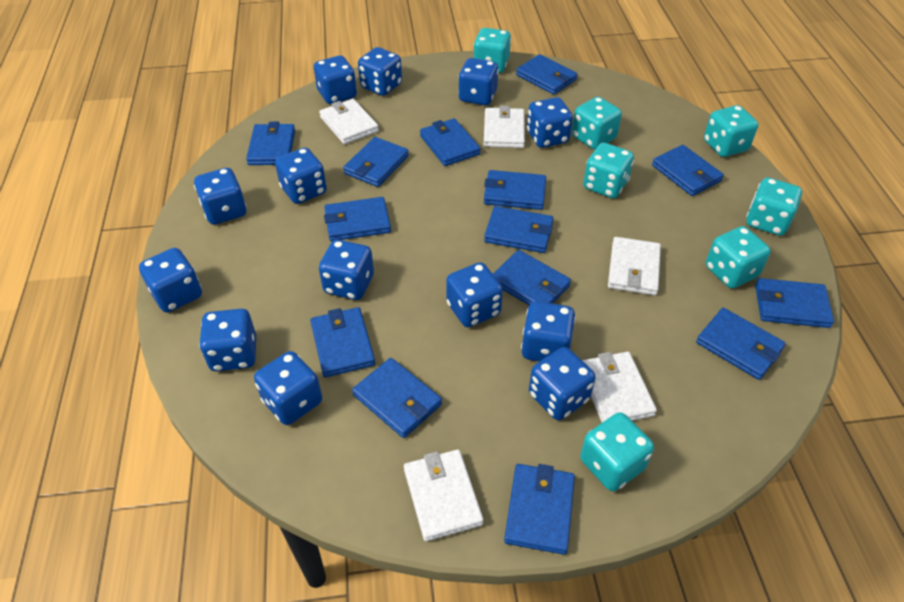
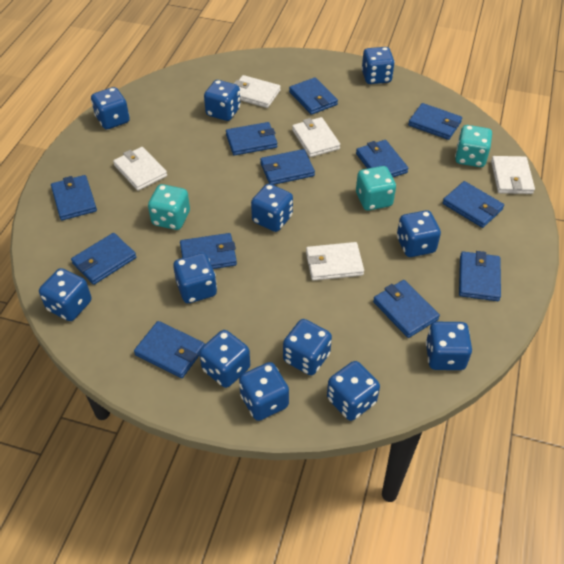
blue dice: 13 -> 12
blue wallet: 14 -> 12
turquoise dice: 7 -> 3

